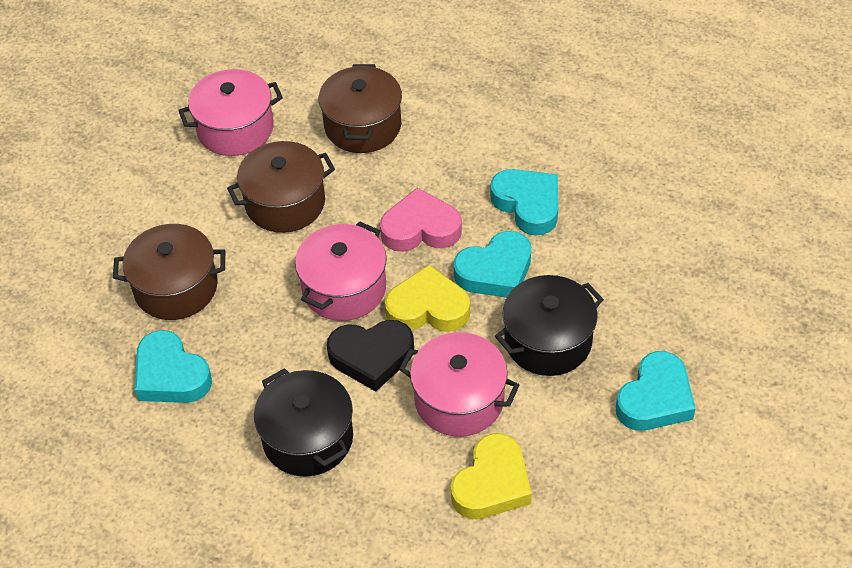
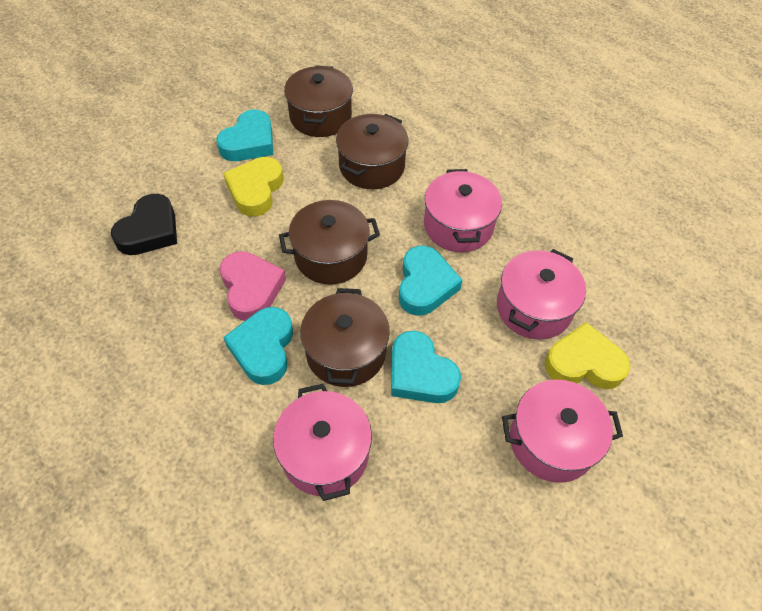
black pot: 2 -> 0
brown pot: 3 -> 4
pink pot: 3 -> 4

